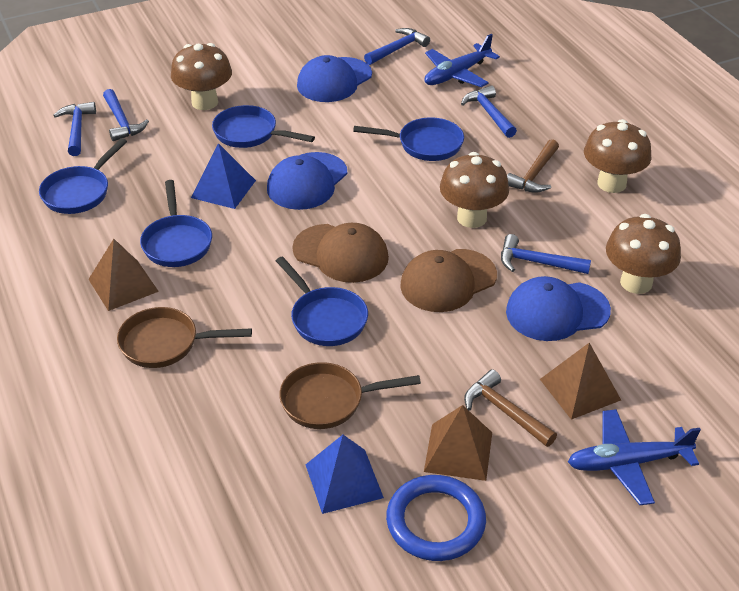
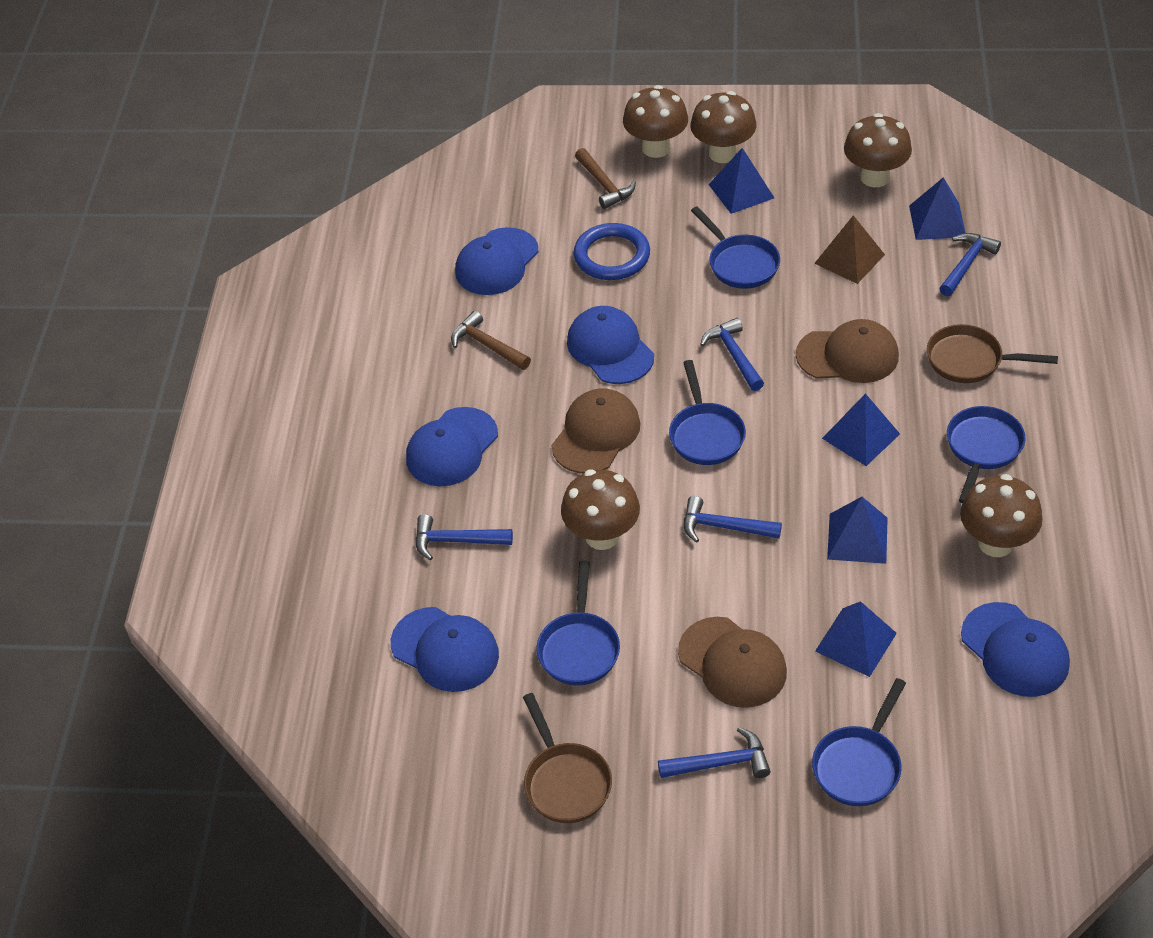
blue cap: 3 -> 5
blue plane: 2 -> 0
blue pyramid: 2 -> 5
brown cap: 2 -> 3
brown mushroom: 4 -> 5
brown pyramid: 3 -> 1

